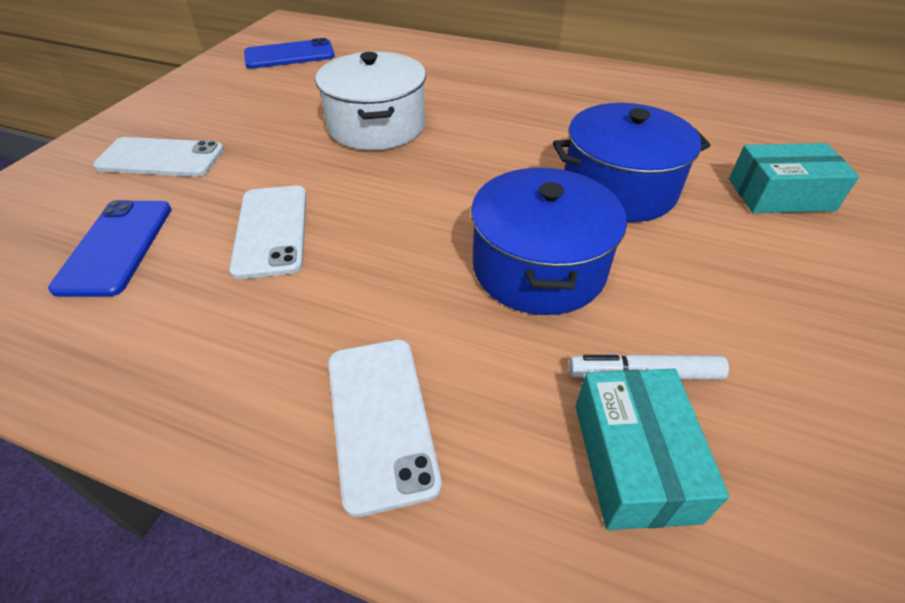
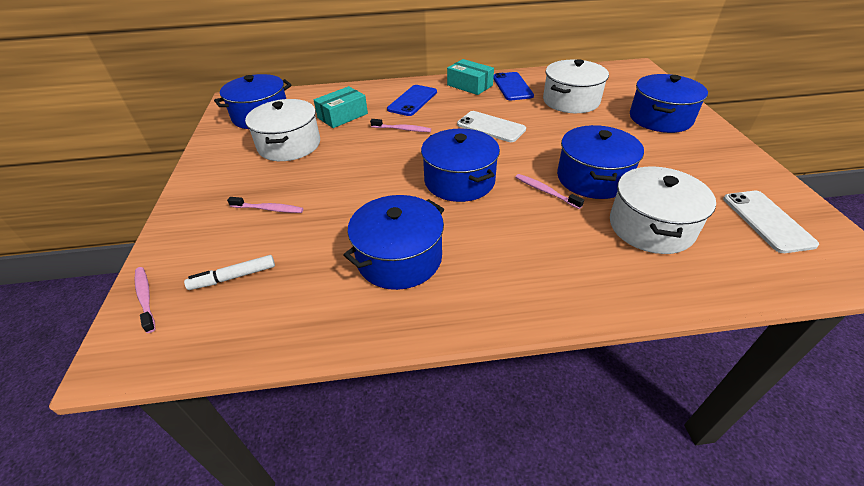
blue pot: 2 -> 5
pink toothbrush: 0 -> 4
white phone: 3 -> 2
white pot: 1 -> 3

